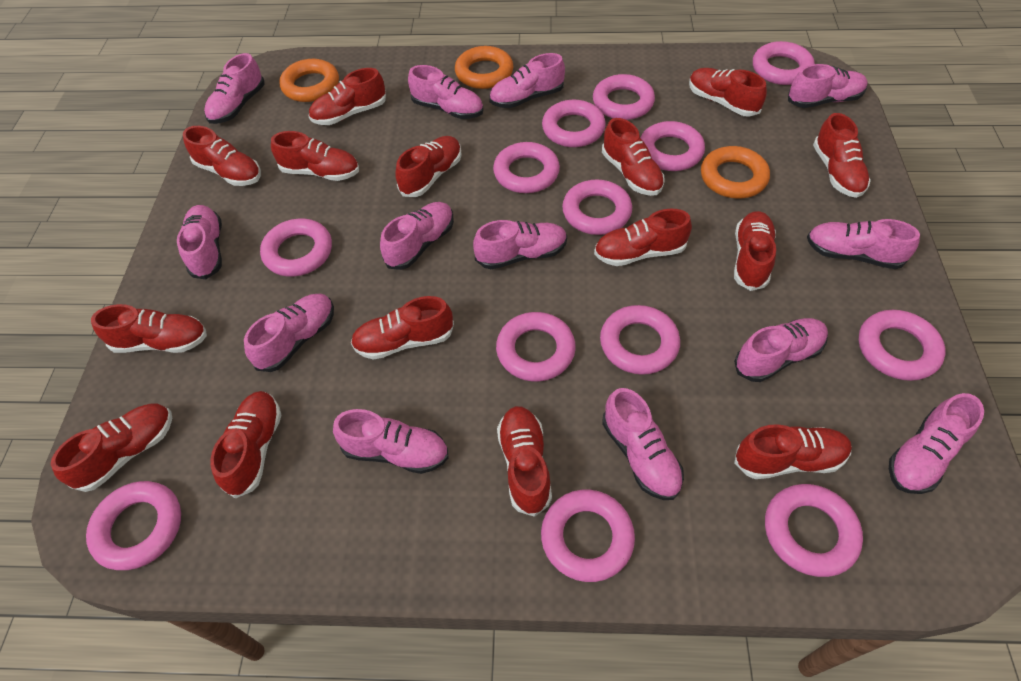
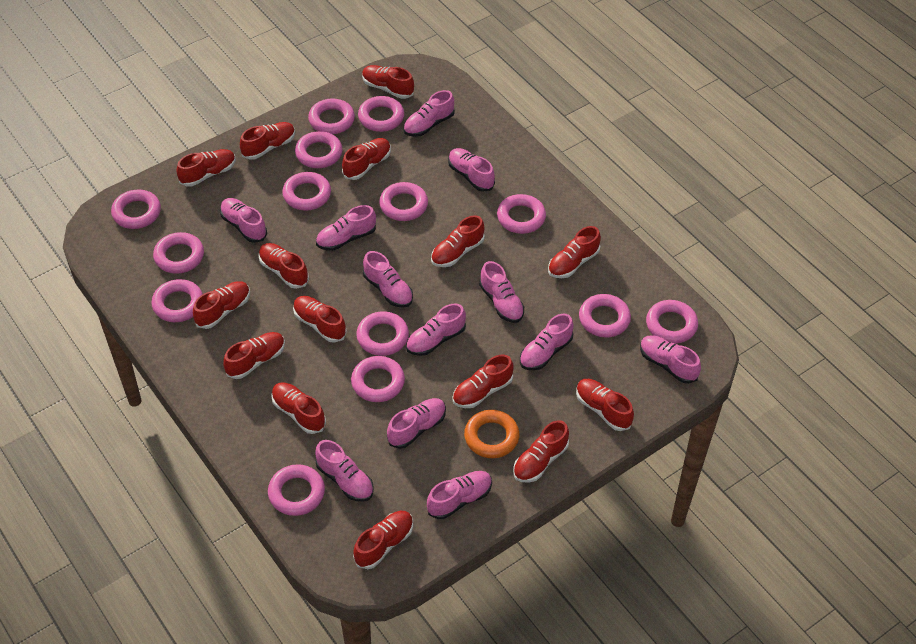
orange ring: 3 -> 1
pink ring: 13 -> 14
pink shoe: 13 -> 12

